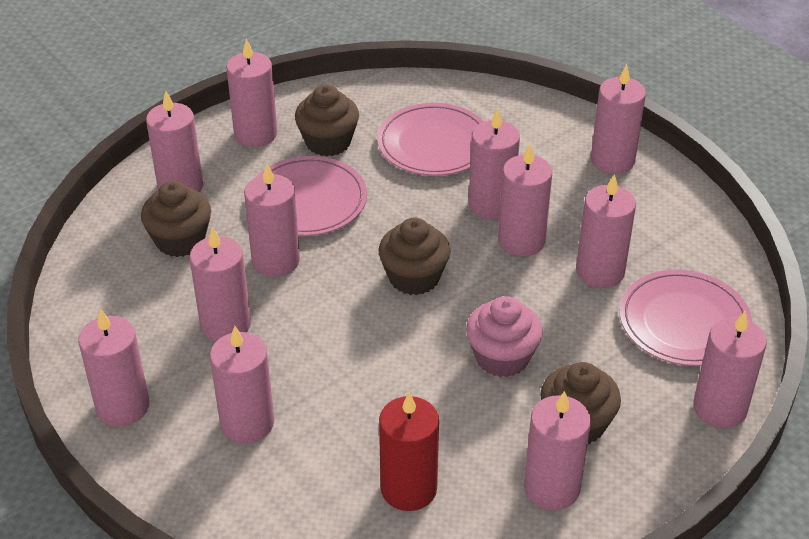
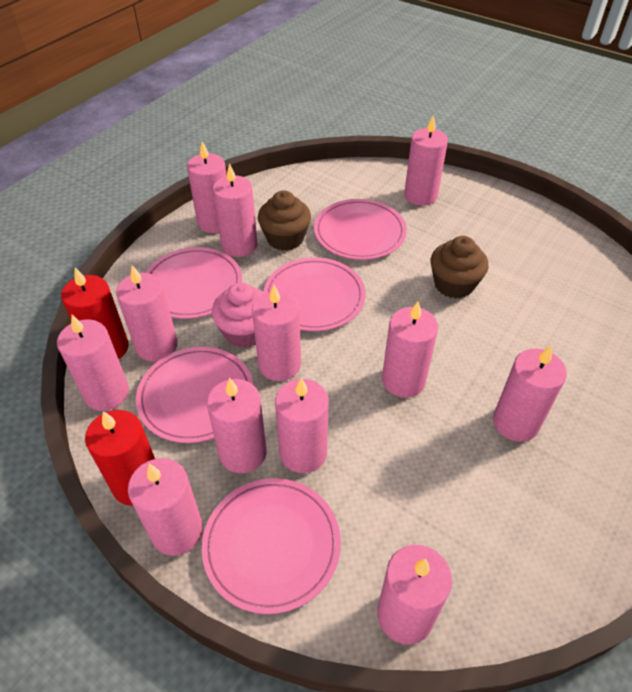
brown cupcake: 4 -> 2
pink plate: 3 -> 5
red candle: 1 -> 2

